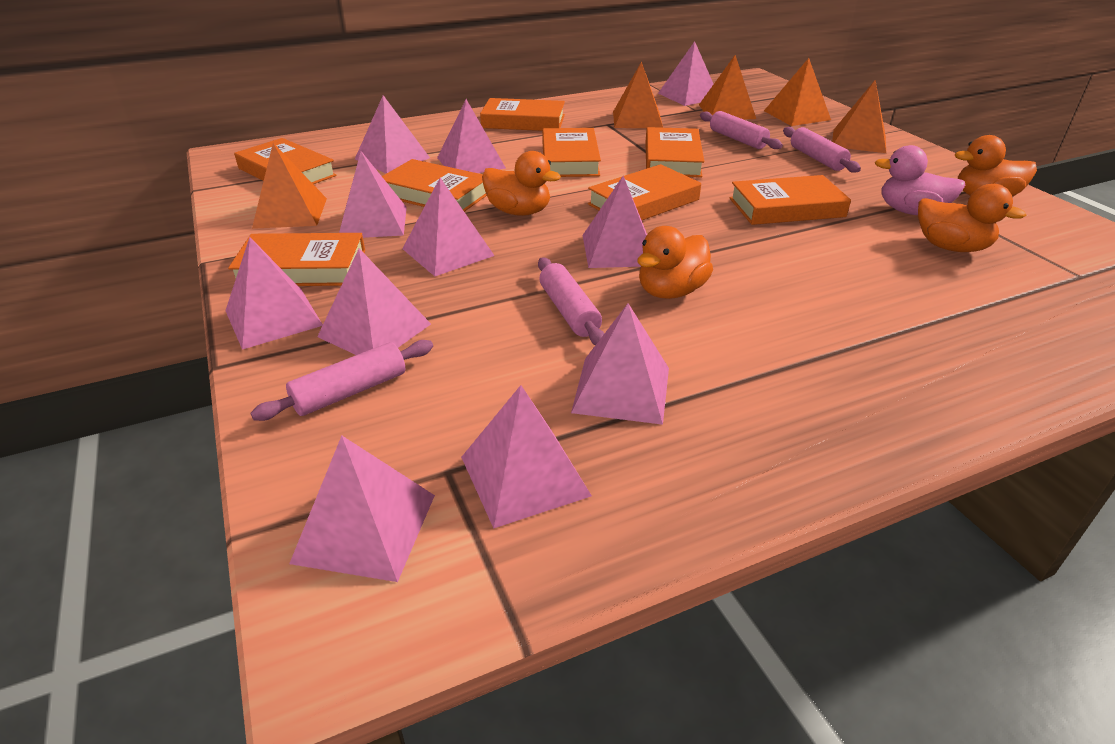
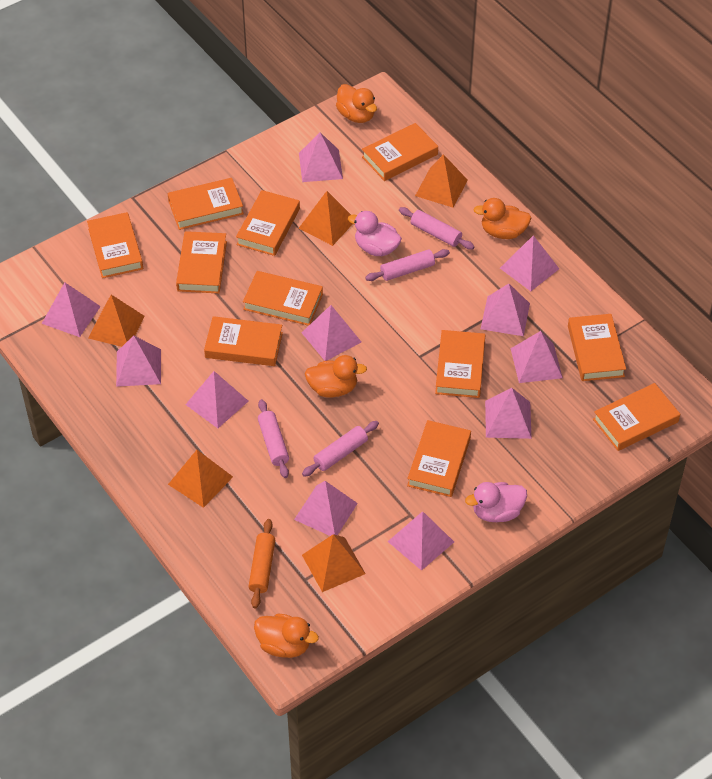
orange book: 8 -> 11
orange rolling pin: 0 -> 1
pink duck: 1 -> 2

